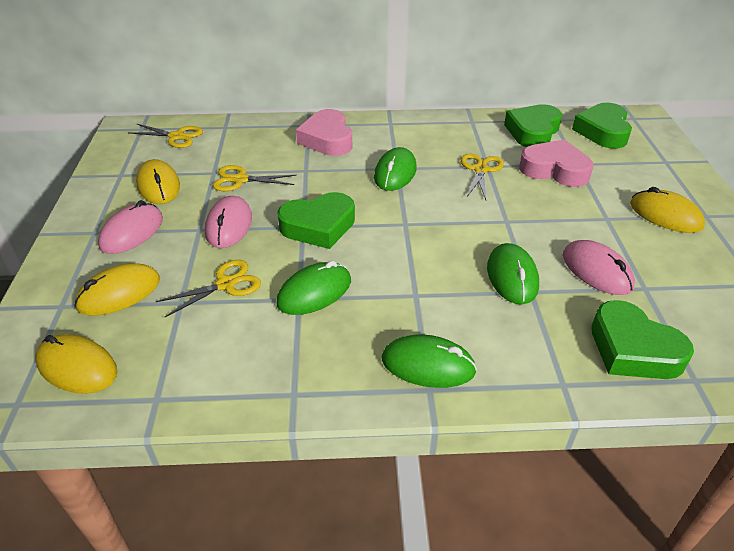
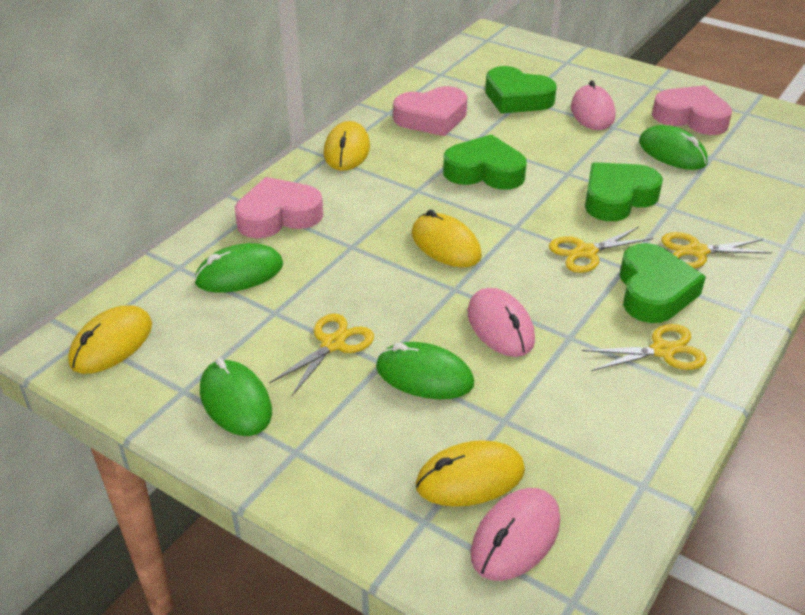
pink heart: 2 -> 3

